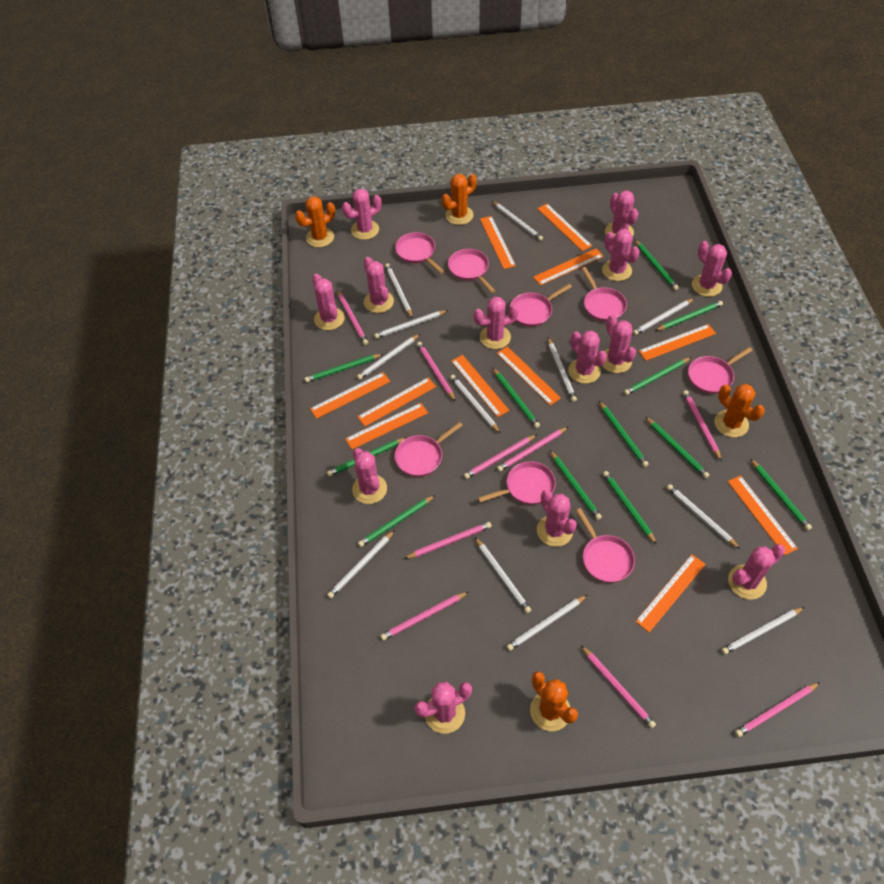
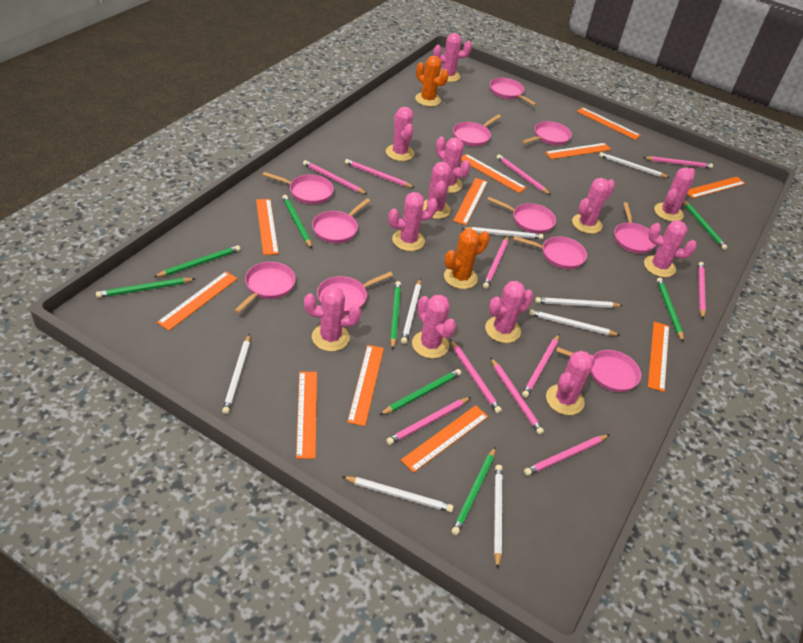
green pencil: 12 -> 8
orange cactus: 4 -> 2
pink cactus: 13 -> 12
pink pan: 8 -> 11
pink pencil: 9 -> 11
white pencil: 12 -> 8

